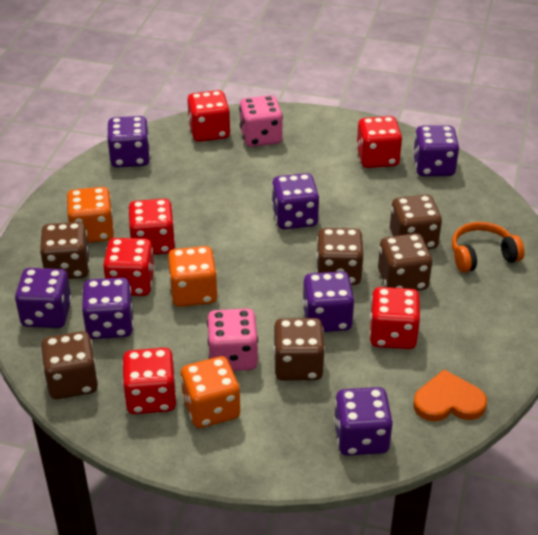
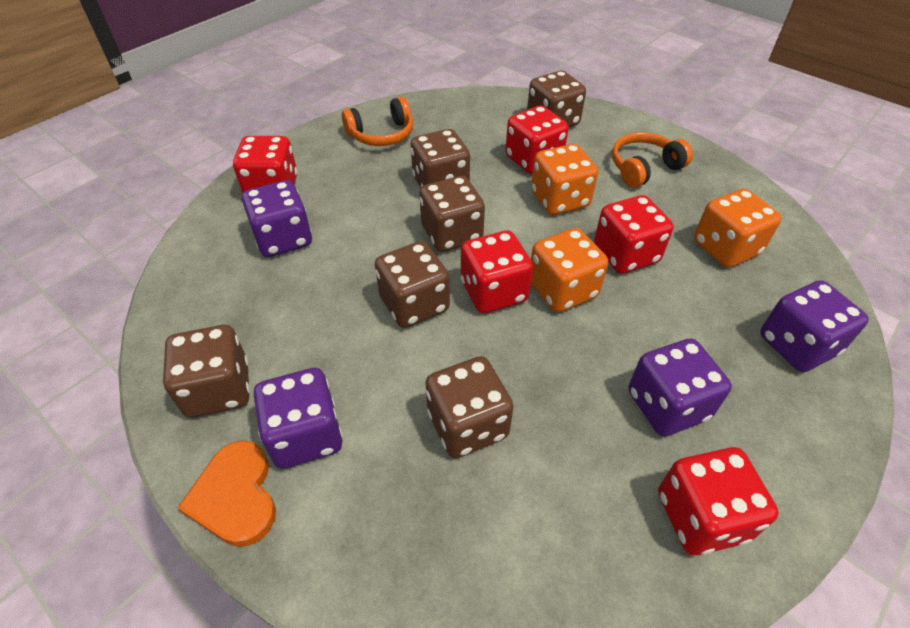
orange headphones: 1 -> 2
pink dice: 2 -> 0
purple dice: 7 -> 4
red dice: 6 -> 5

